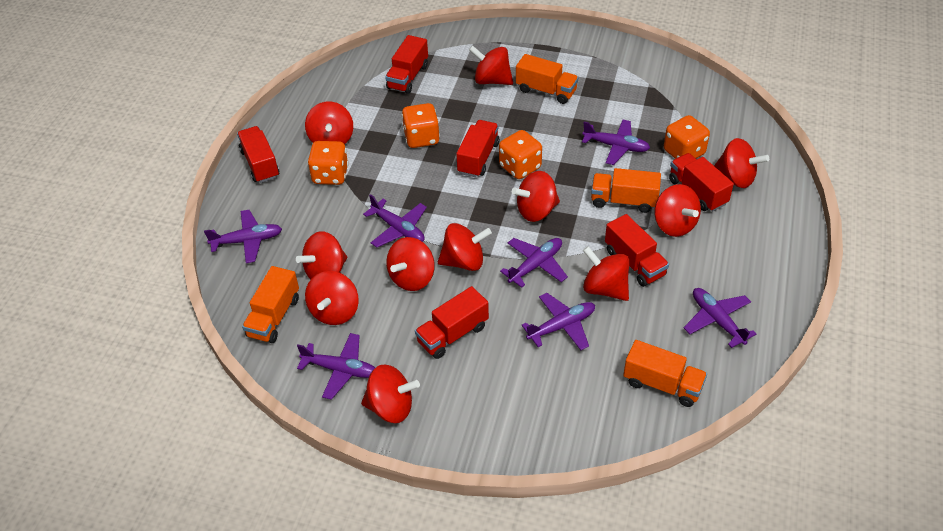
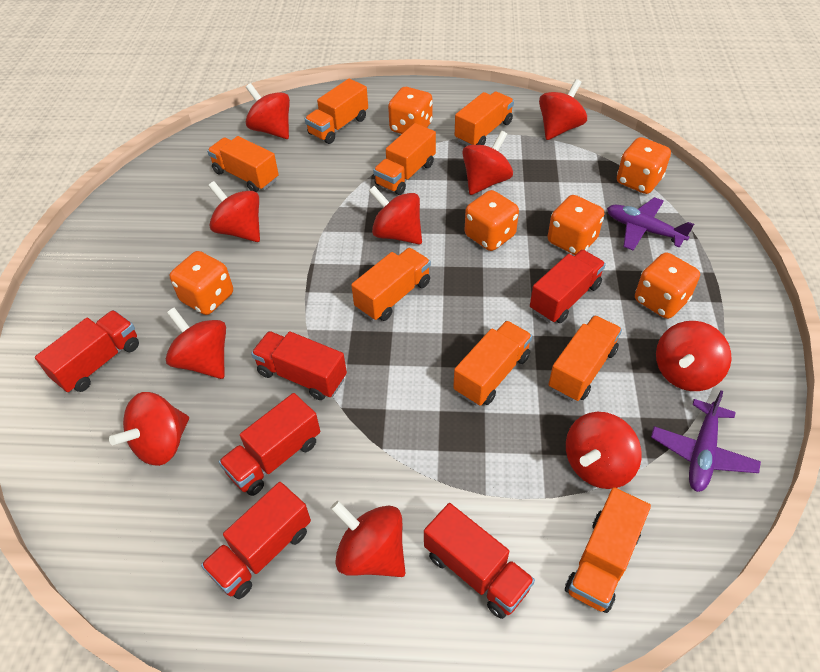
orange dice: 4 -> 6
orange truck: 4 -> 8
purple plane: 7 -> 2
red spinning top: 11 -> 10

